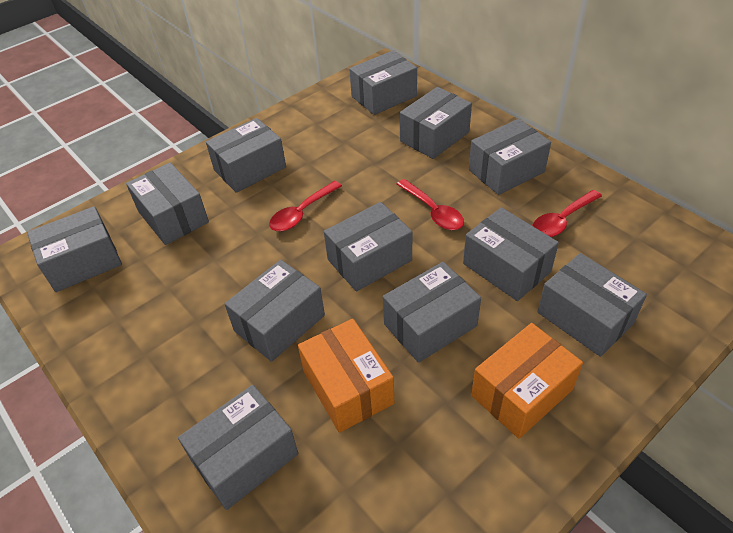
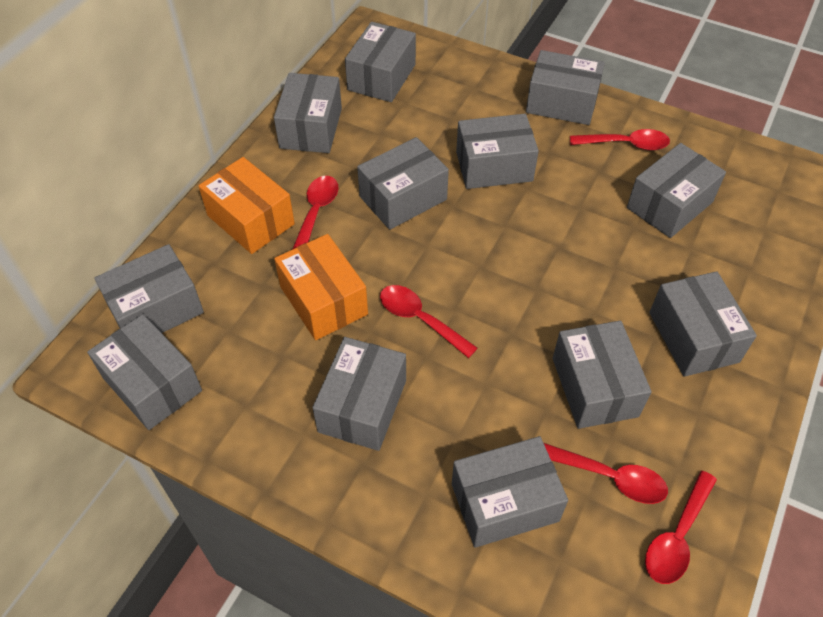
red spoon: 3 -> 5

